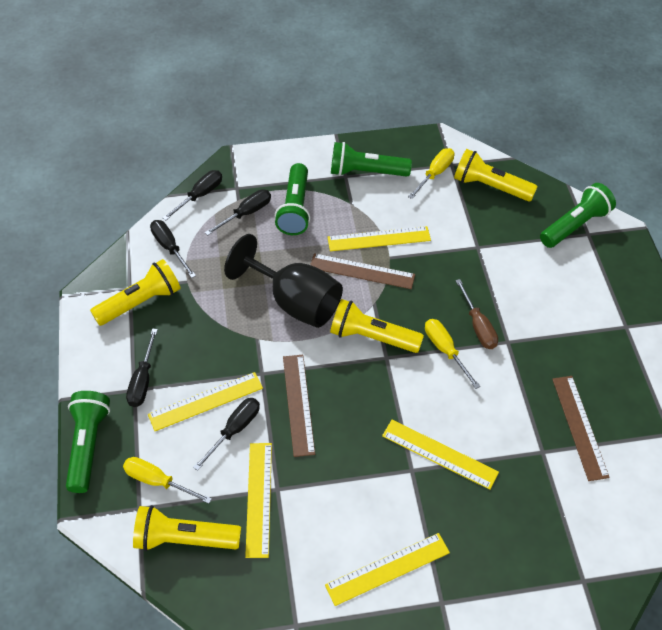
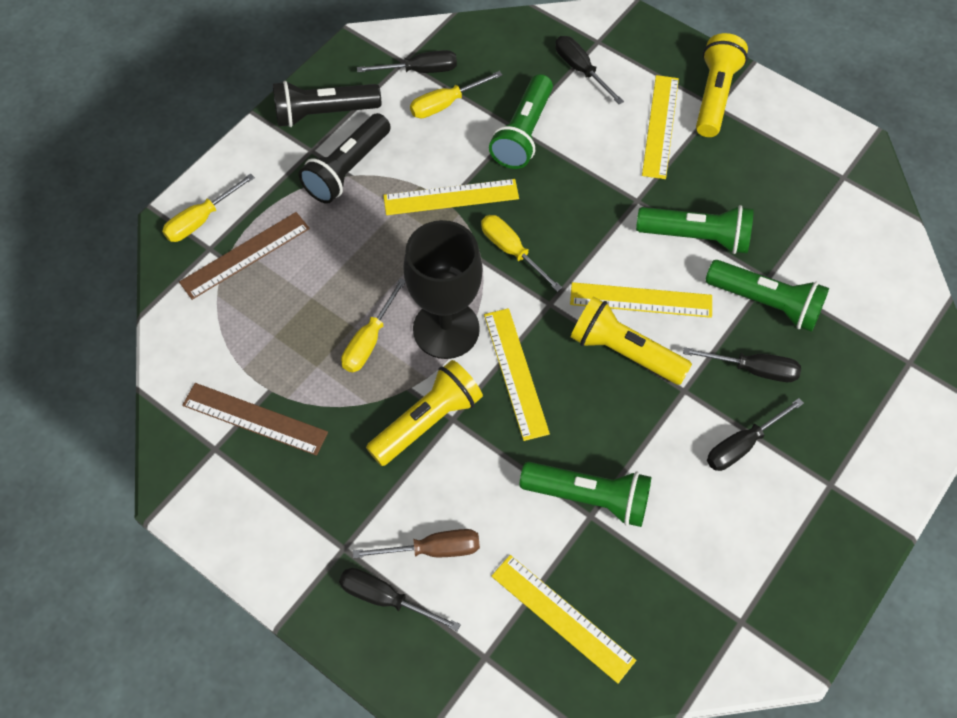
black flashlight: 0 -> 2
brown ruler: 3 -> 2
yellow flashlight: 4 -> 3
yellow screwdriver: 3 -> 4

